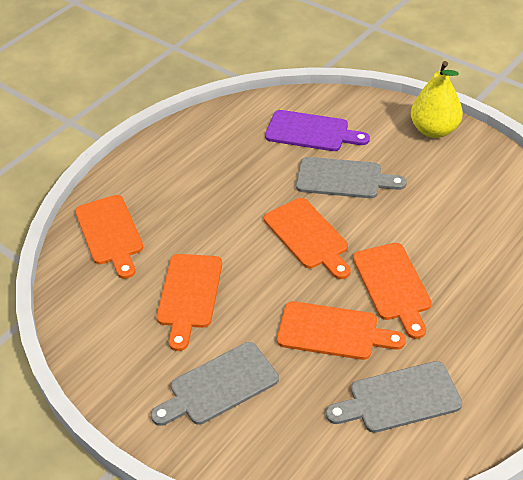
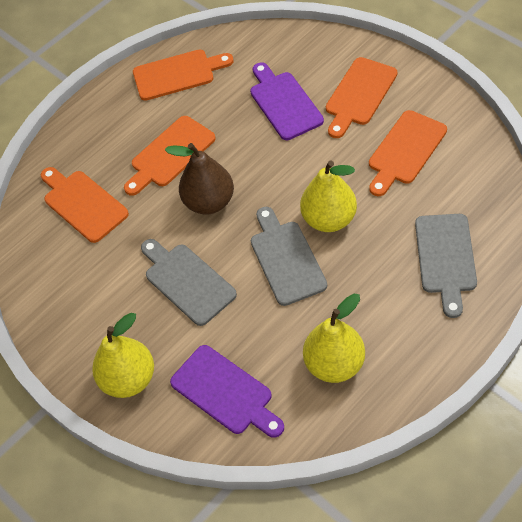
brown pear: 0 -> 1
purple cutting board: 1 -> 2
yellow pear: 1 -> 3

